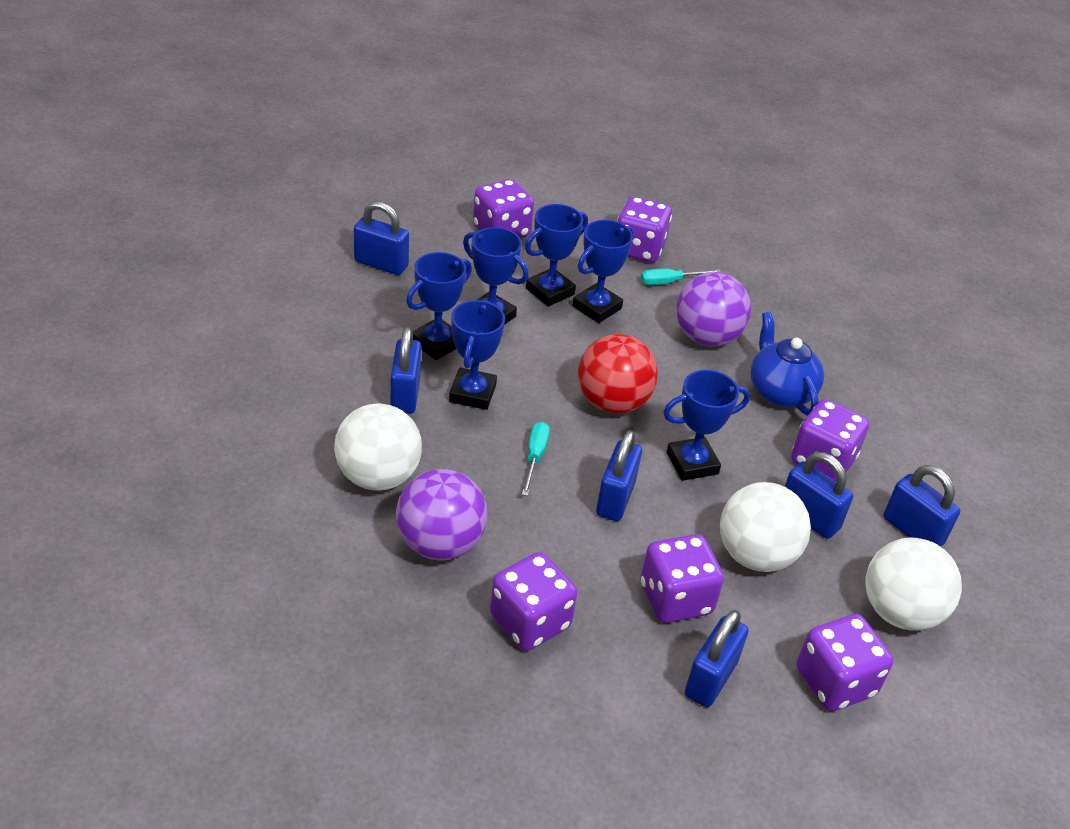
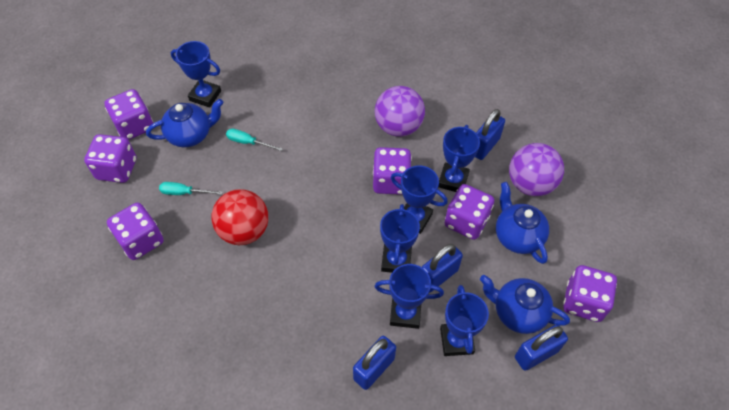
blue padlock: 6 -> 4
blue teapot: 1 -> 3
white ball: 3 -> 0

